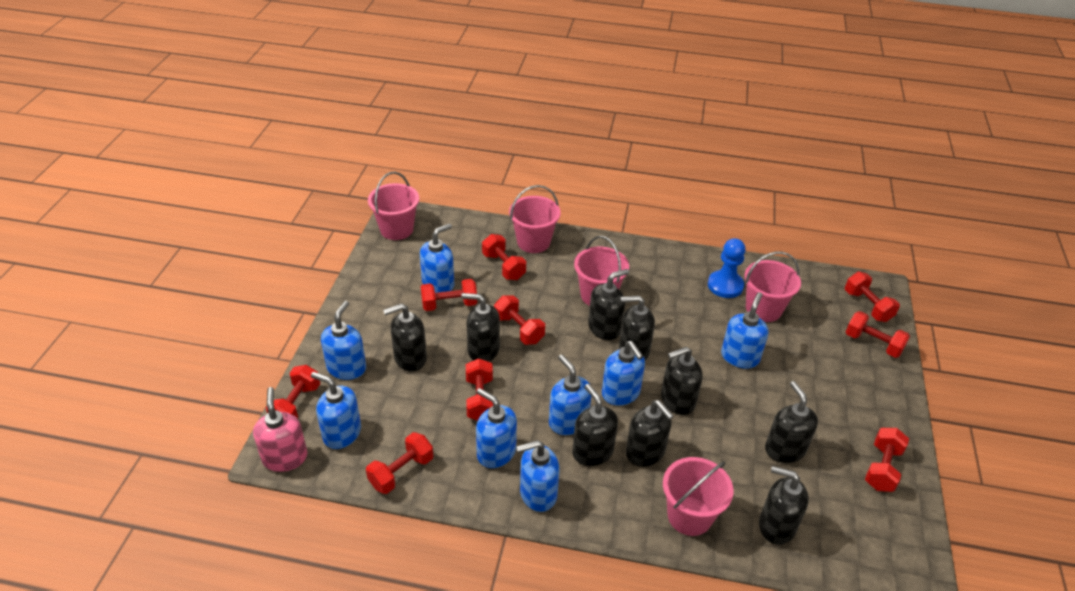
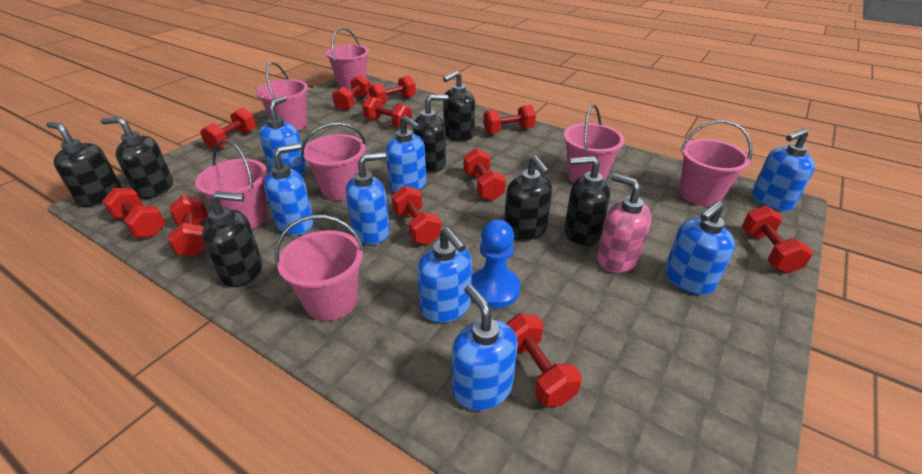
black soap dispenser: 9 -> 7
pink bucket: 5 -> 7
red dumbbell: 9 -> 11

